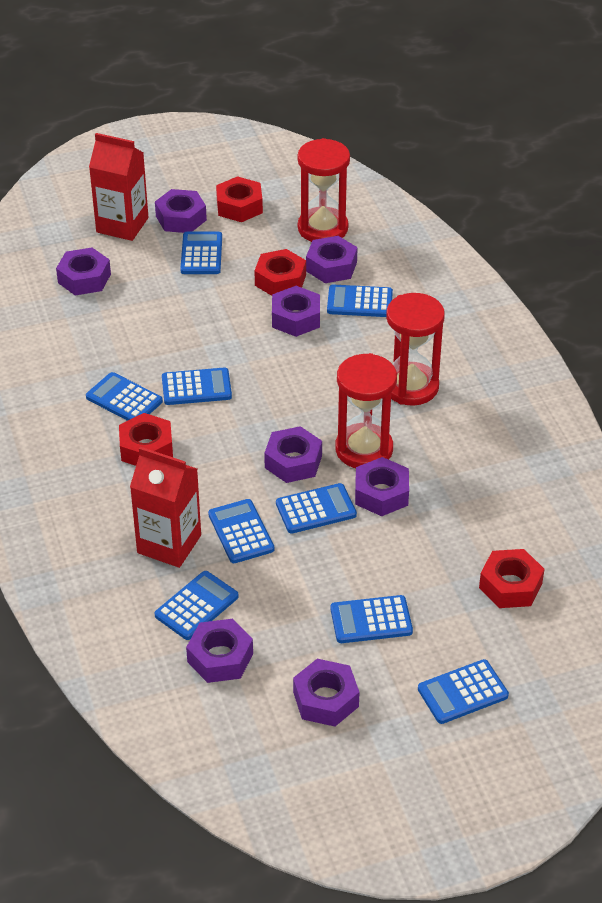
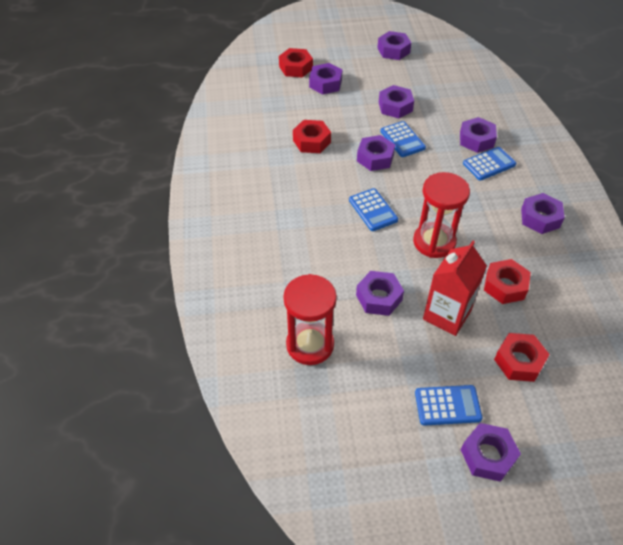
blue calculator: 9 -> 4
red carton: 2 -> 1
red hourglass: 3 -> 2

